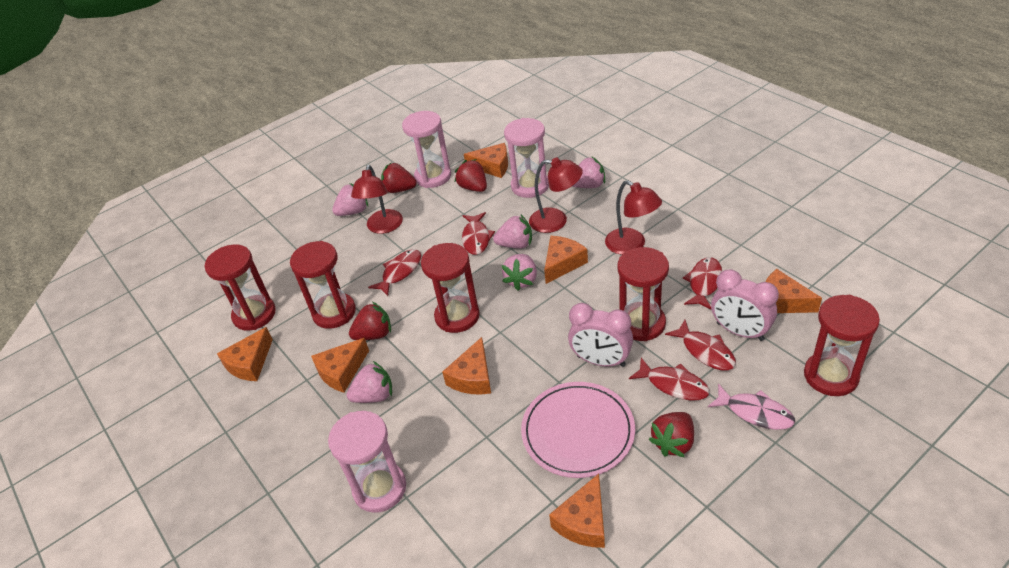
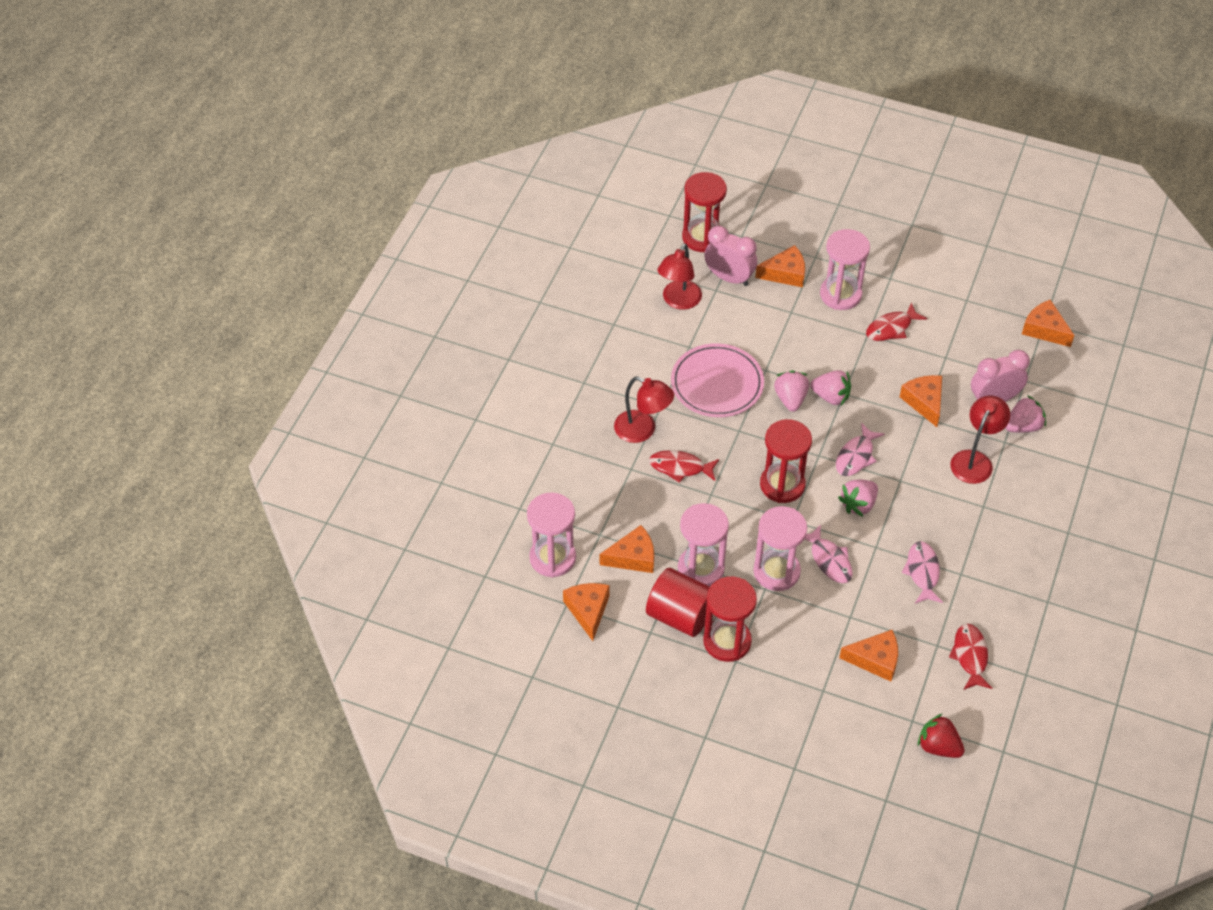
orange cheese: 7 -> 6
pink fish: 1 -> 3
pink hourglass: 3 -> 4
pink strawberry: 5 -> 4
red cylinder: 0 -> 1
red fish: 5 -> 3
red hourglass: 5 -> 3
red strawberry: 4 -> 1

